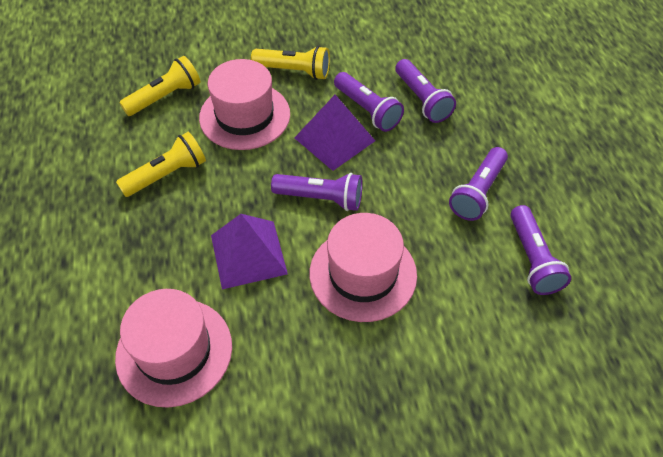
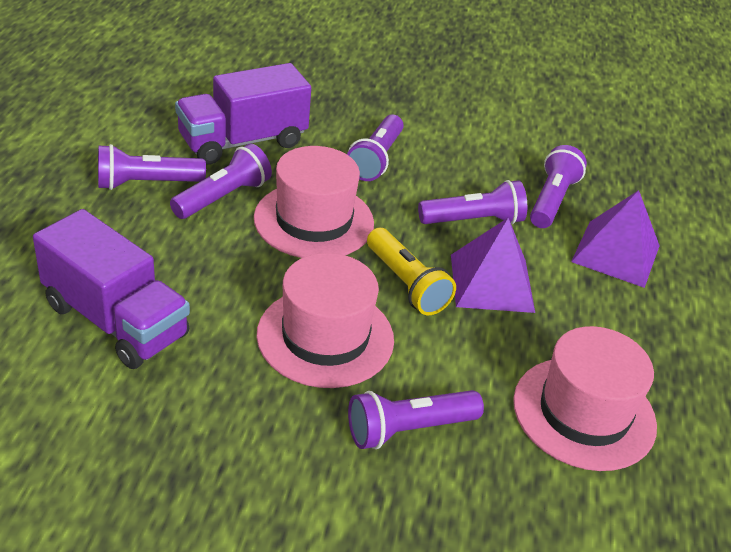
purple flashlight: 5 -> 6
purple truck: 0 -> 2
yellow flashlight: 3 -> 1

